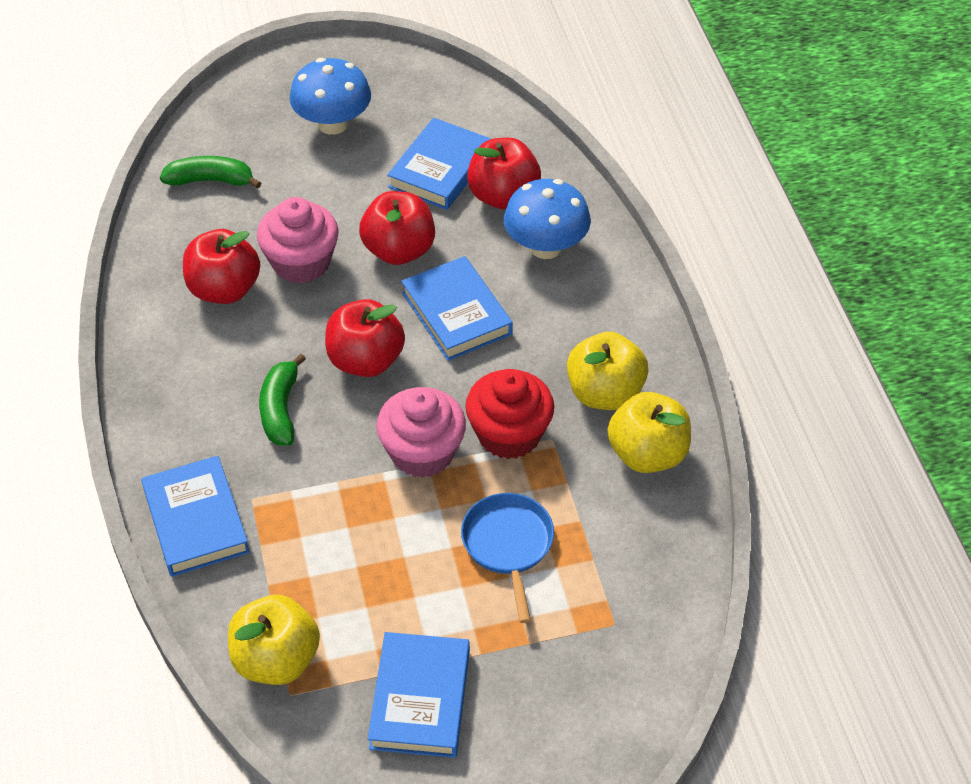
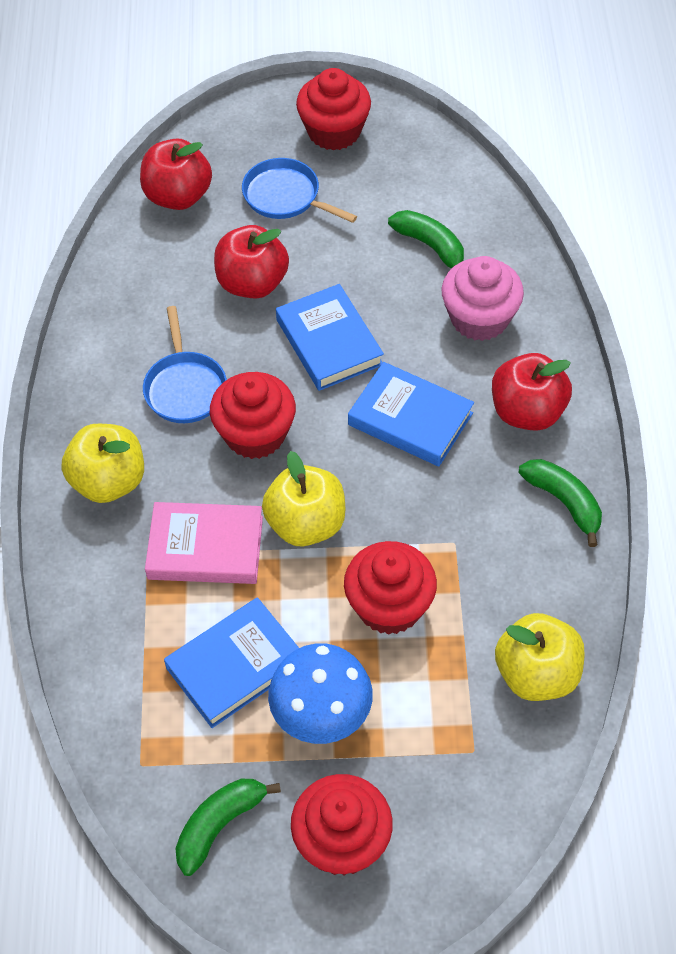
blue book: 4 -> 3
blue mushroom: 2 -> 1
blue pan: 1 -> 2
green banana: 2 -> 3
pink book: 0 -> 1
pink cupcake: 2 -> 1
red apple: 4 -> 3
red cupcake: 1 -> 4

